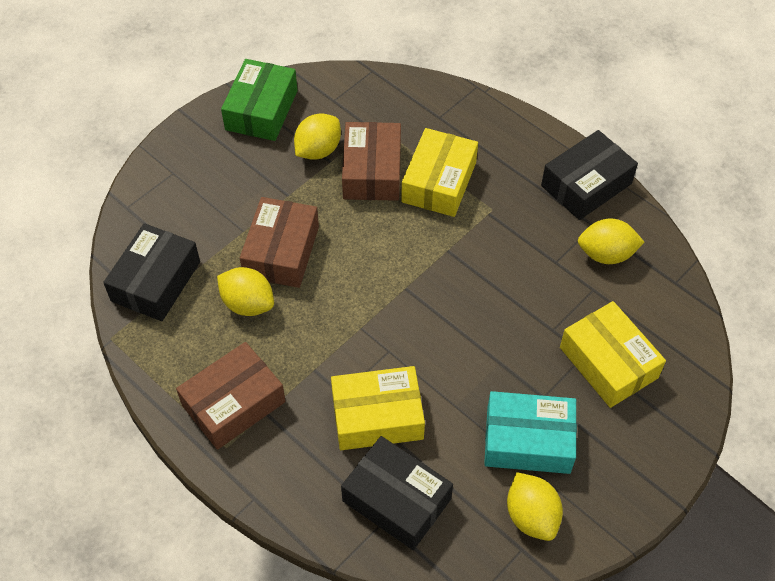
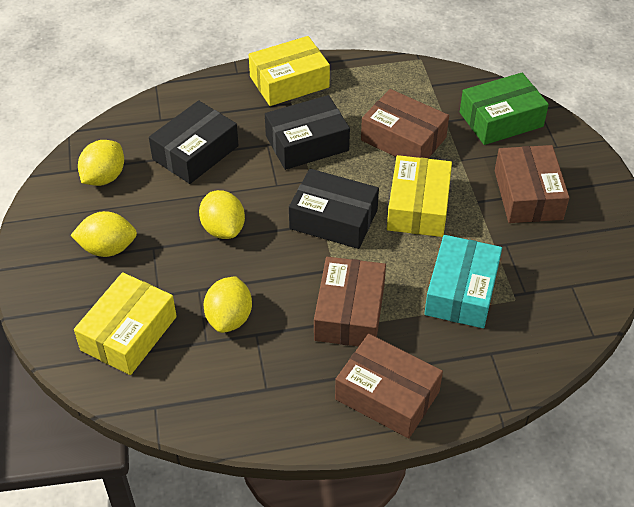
brown box: 3 -> 4

